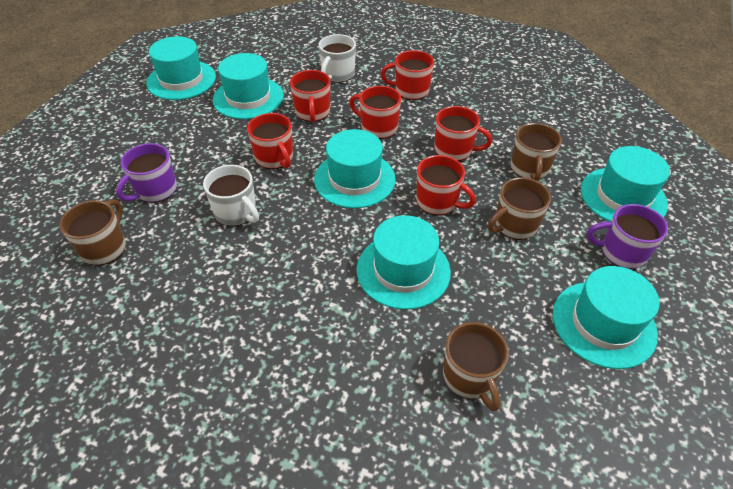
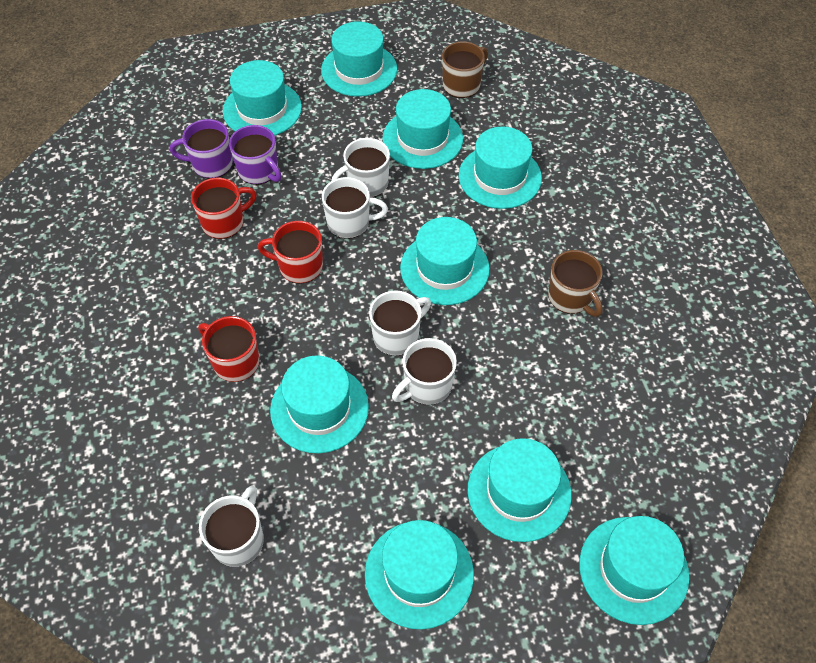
brown mug: 4 -> 2
red mug: 6 -> 3
turquoise hat: 6 -> 9
white mug: 2 -> 5

